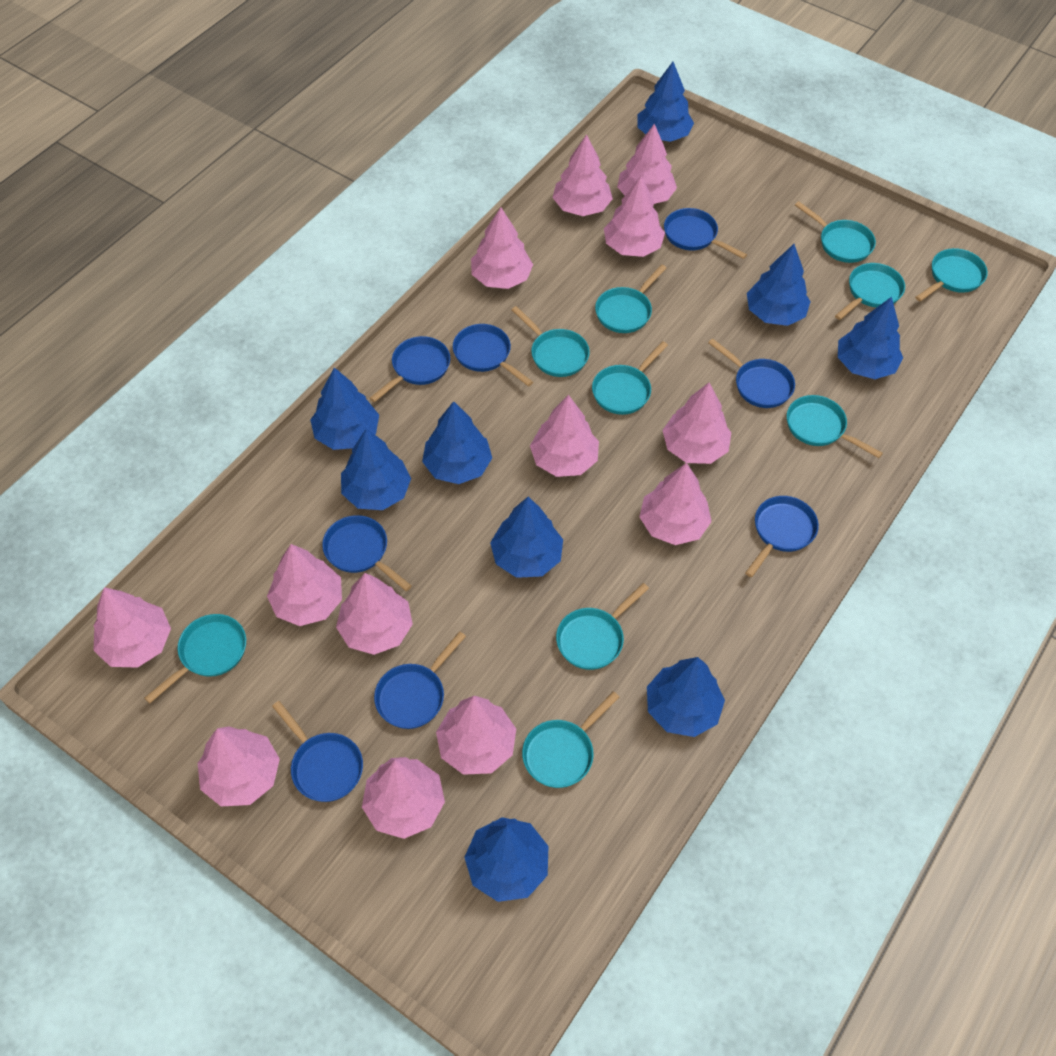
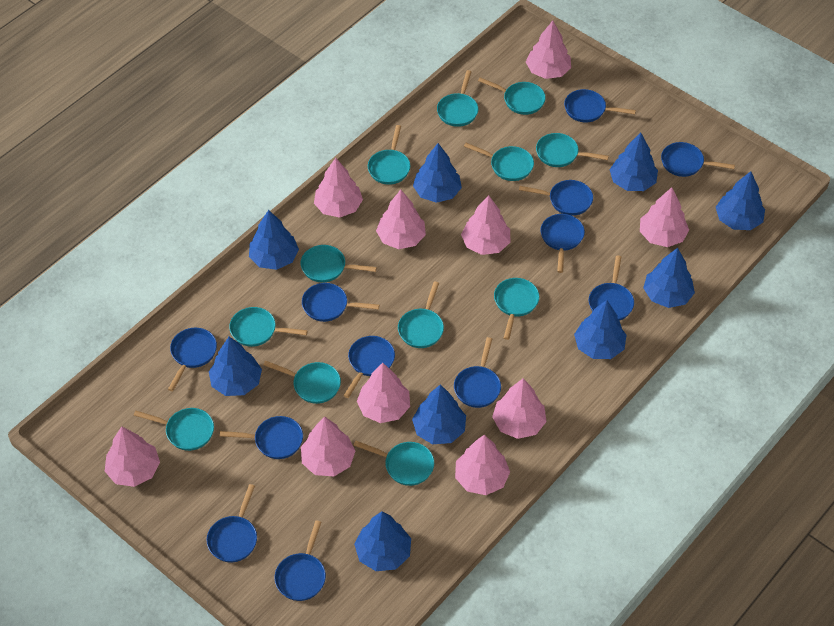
blue pan: 8 -> 12
pink tree: 13 -> 10
turquoise pan: 10 -> 12

